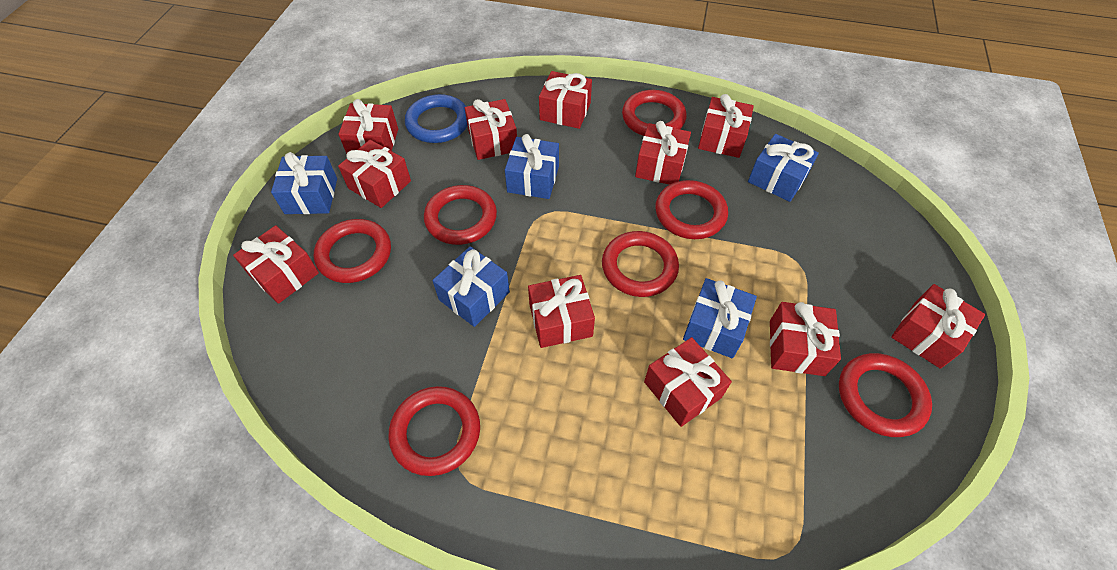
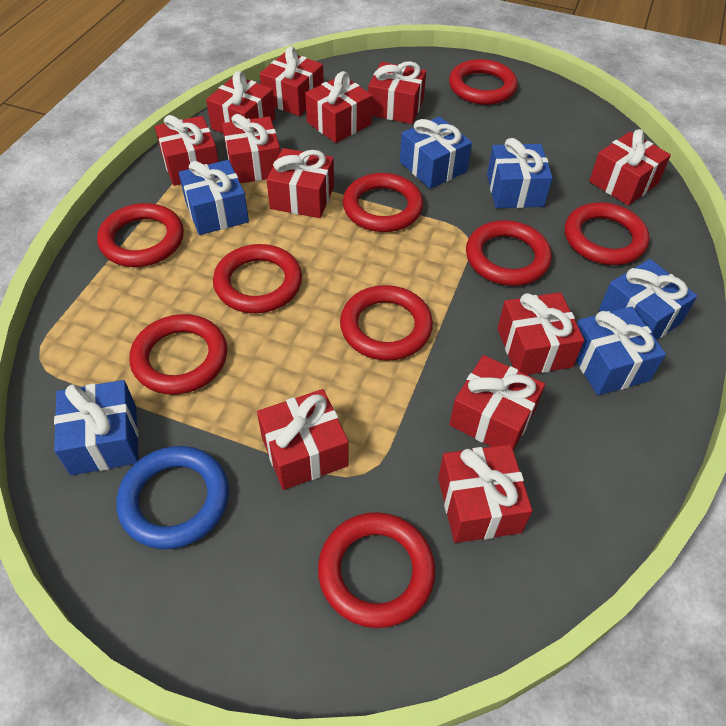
blue gift: 5 -> 6
red gift: 11 -> 12
red ring: 7 -> 9

